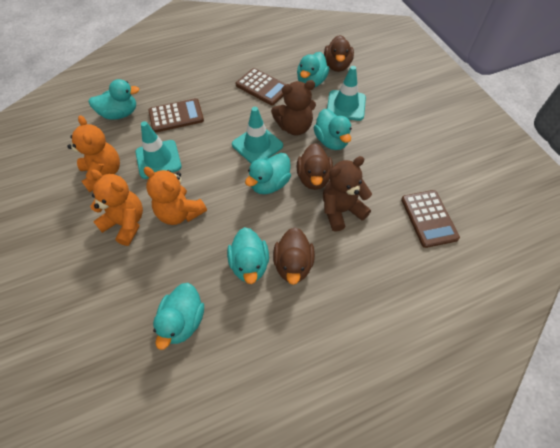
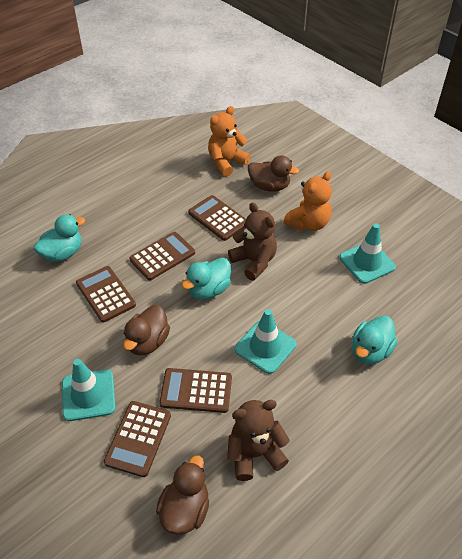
brown calculator: 3 -> 5
orange teddy bear: 3 -> 2
turquoise duck: 6 -> 3

